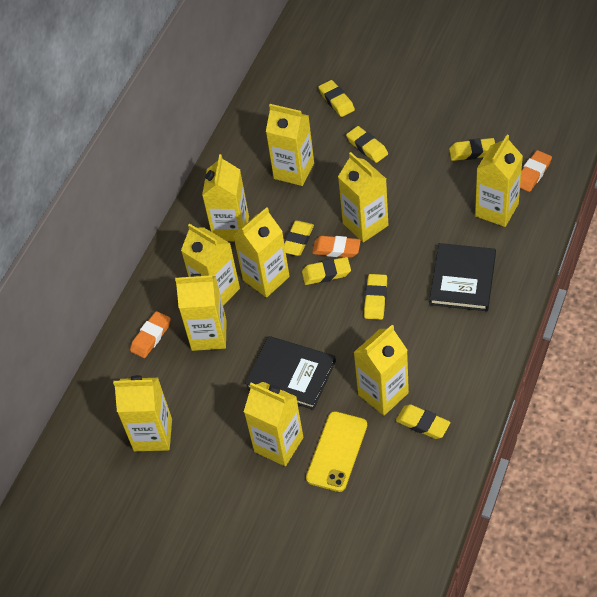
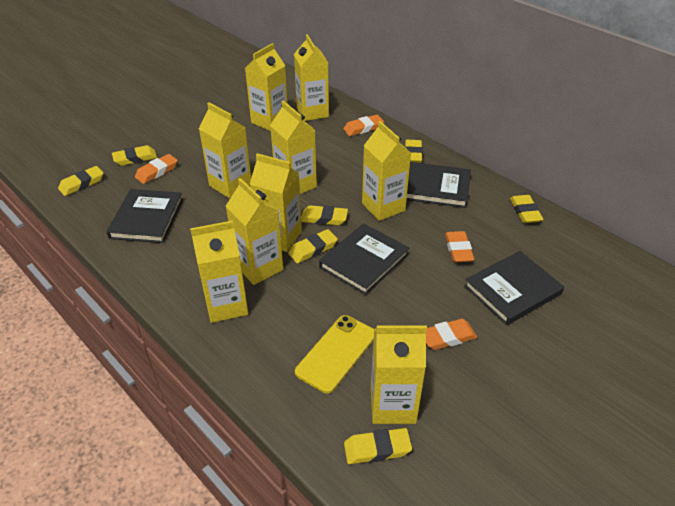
black book: 2 -> 4
orange eraser: 3 -> 4
yellow carton: 10 -> 9

